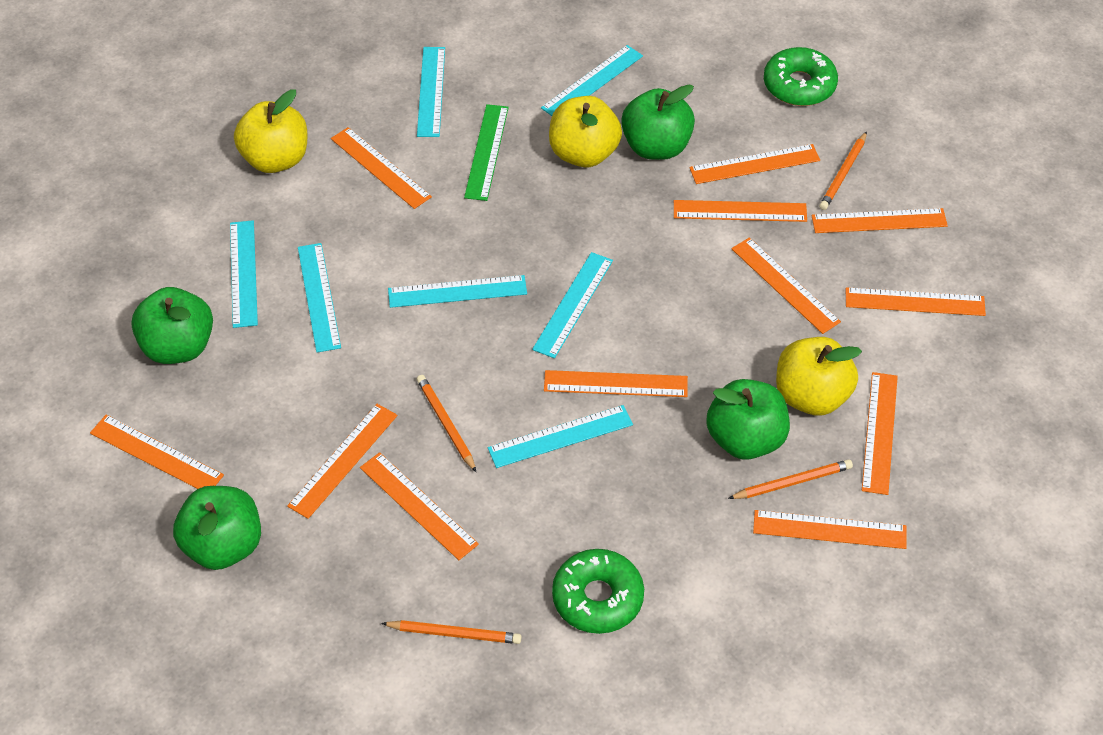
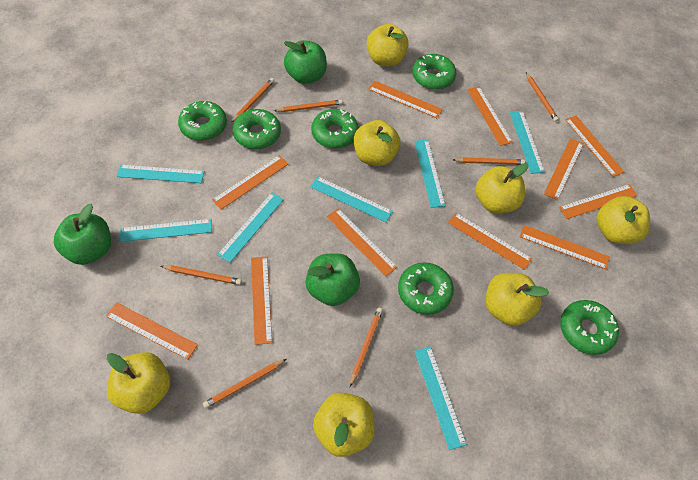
green apple: 4 -> 3
green donut: 2 -> 6
green ruler: 1 -> 0
orange pencil: 4 -> 7
orange ruler: 12 -> 11
yellow apple: 3 -> 7

